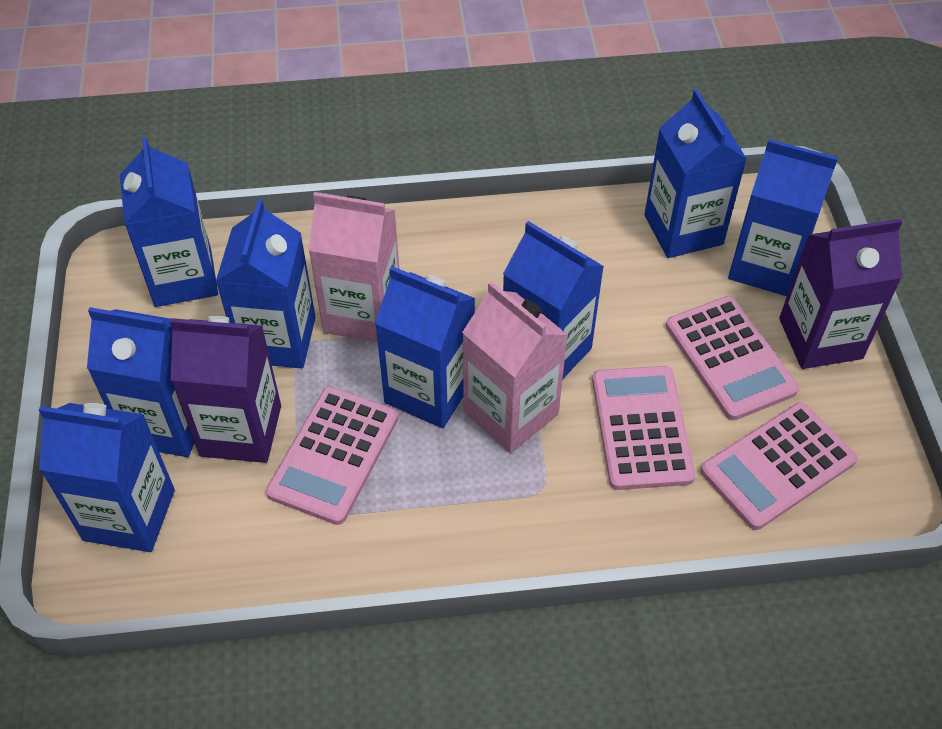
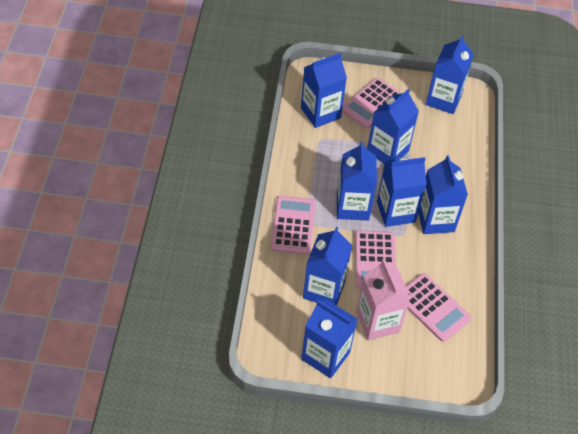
pink carton: 2 -> 1
purple carton: 2 -> 0

